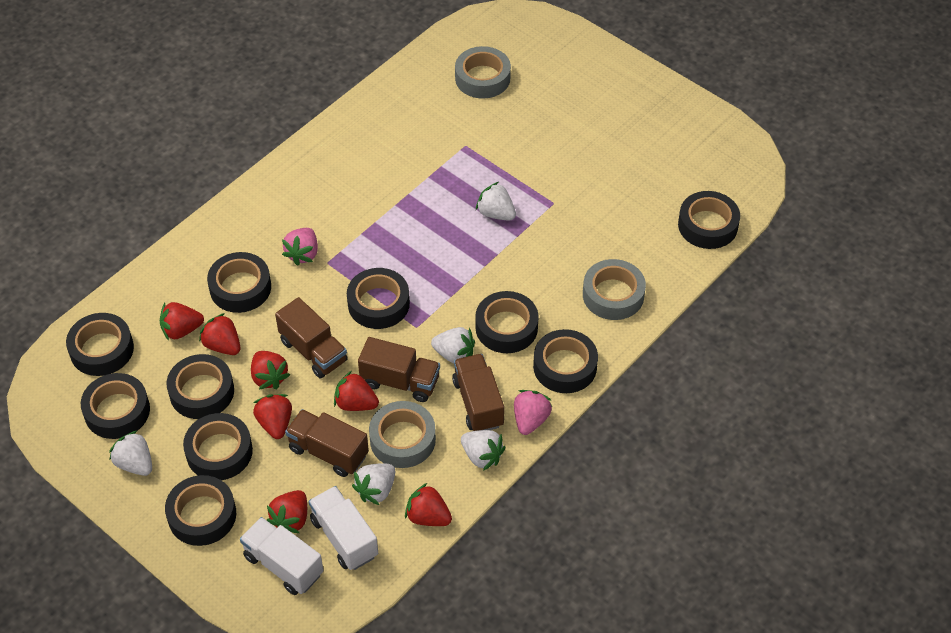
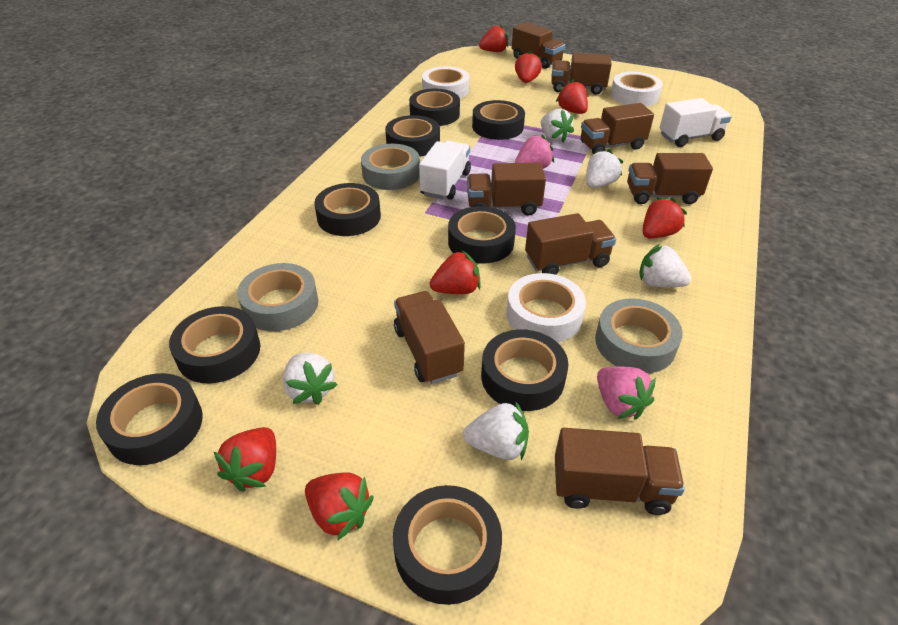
black tape: 10 -> 9
brown truck: 4 -> 8
white tape: 0 -> 3

